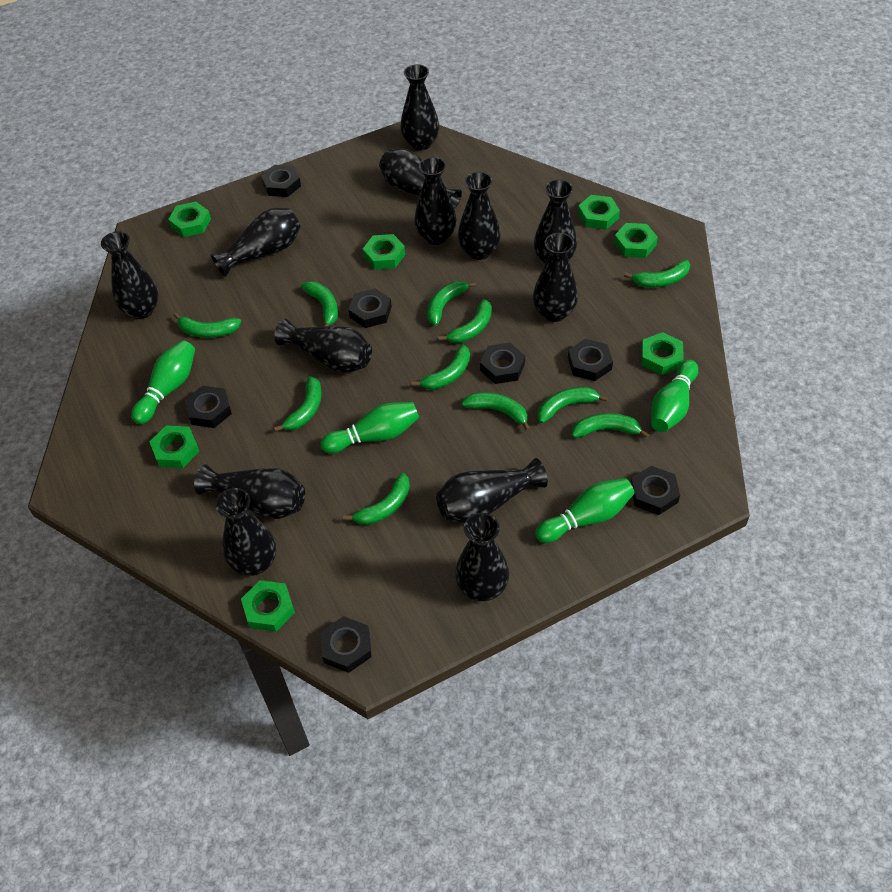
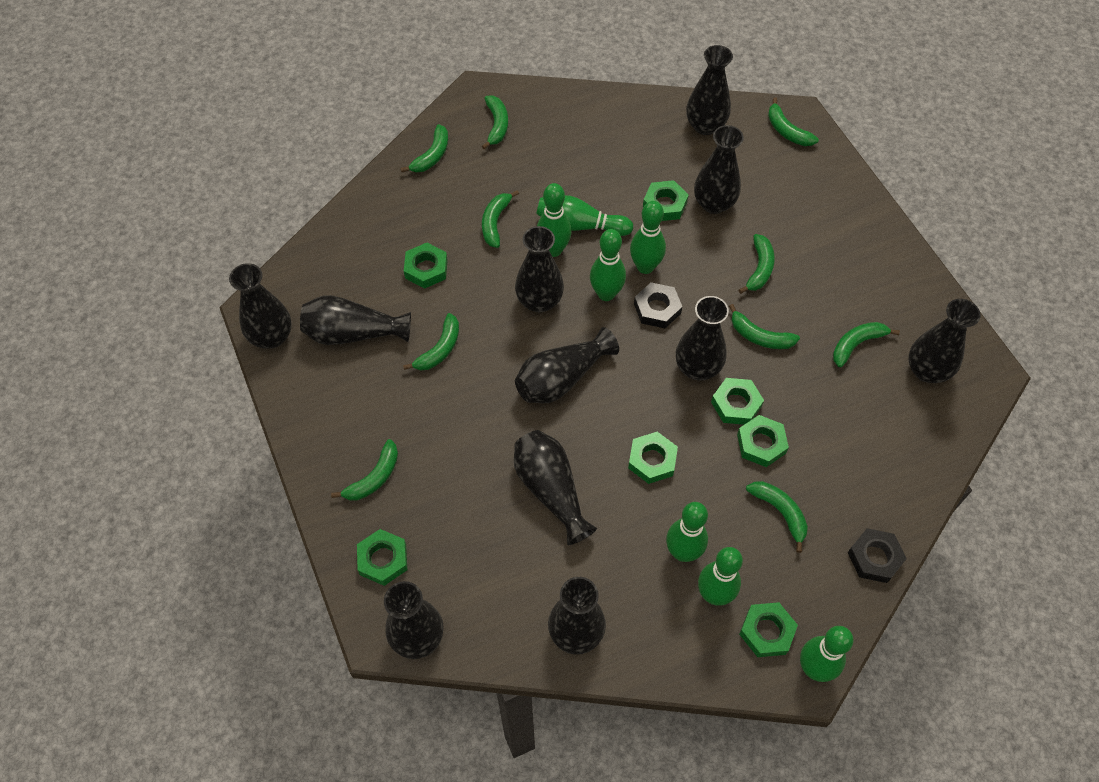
black nut: 7 -> 2
black vase: 13 -> 11
green banana: 11 -> 10
green bowling pin: 4 -> 7

